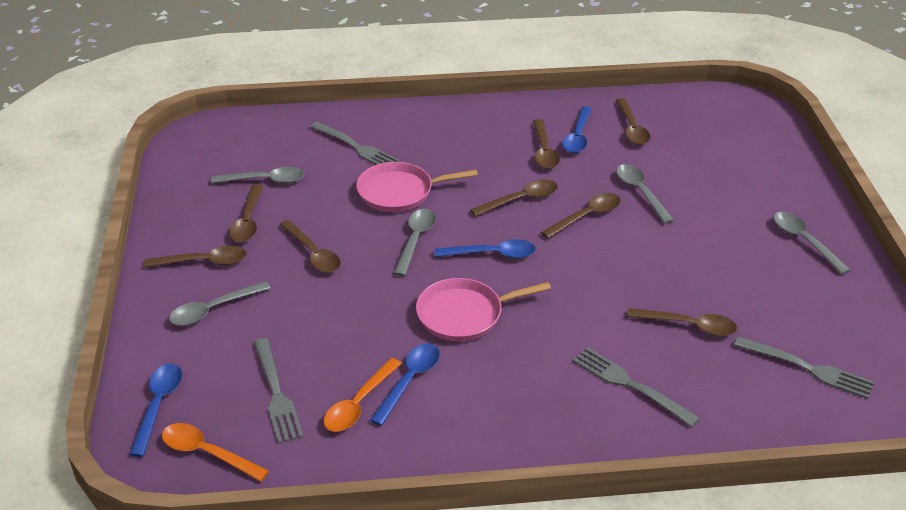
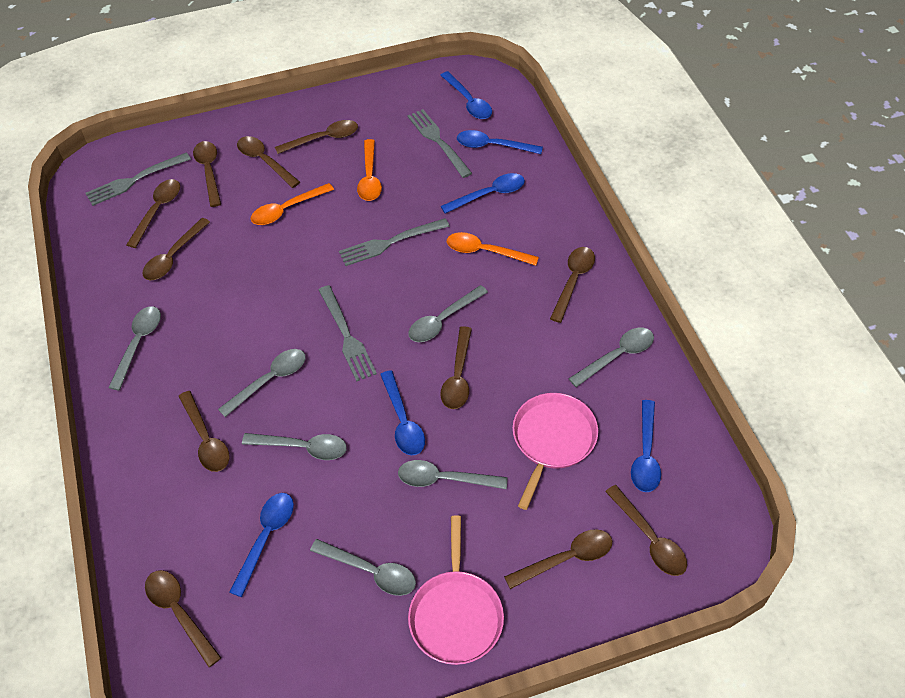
blue spoon: 4 -> 6
brown spoon: 8 -> 11
grey spoon: 5 -> 7
orange spoon: 2 -> 3

